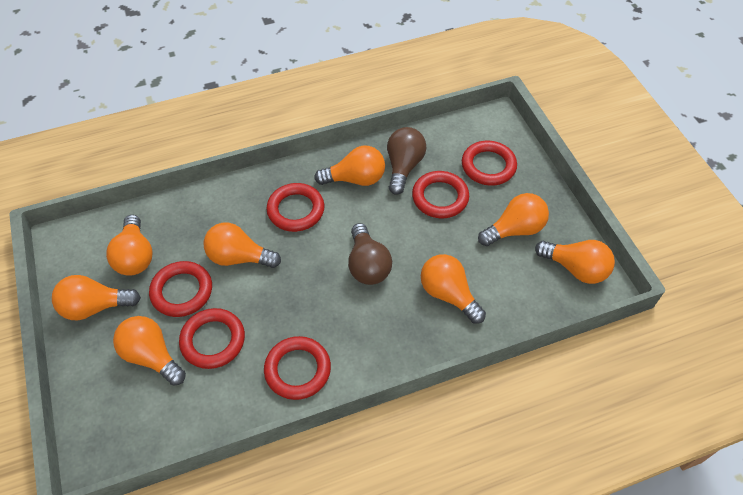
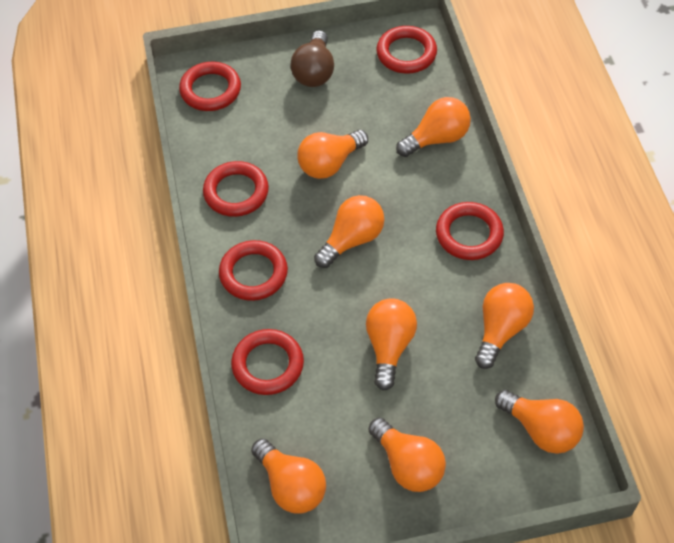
brown light bulb: 2 -> 1

